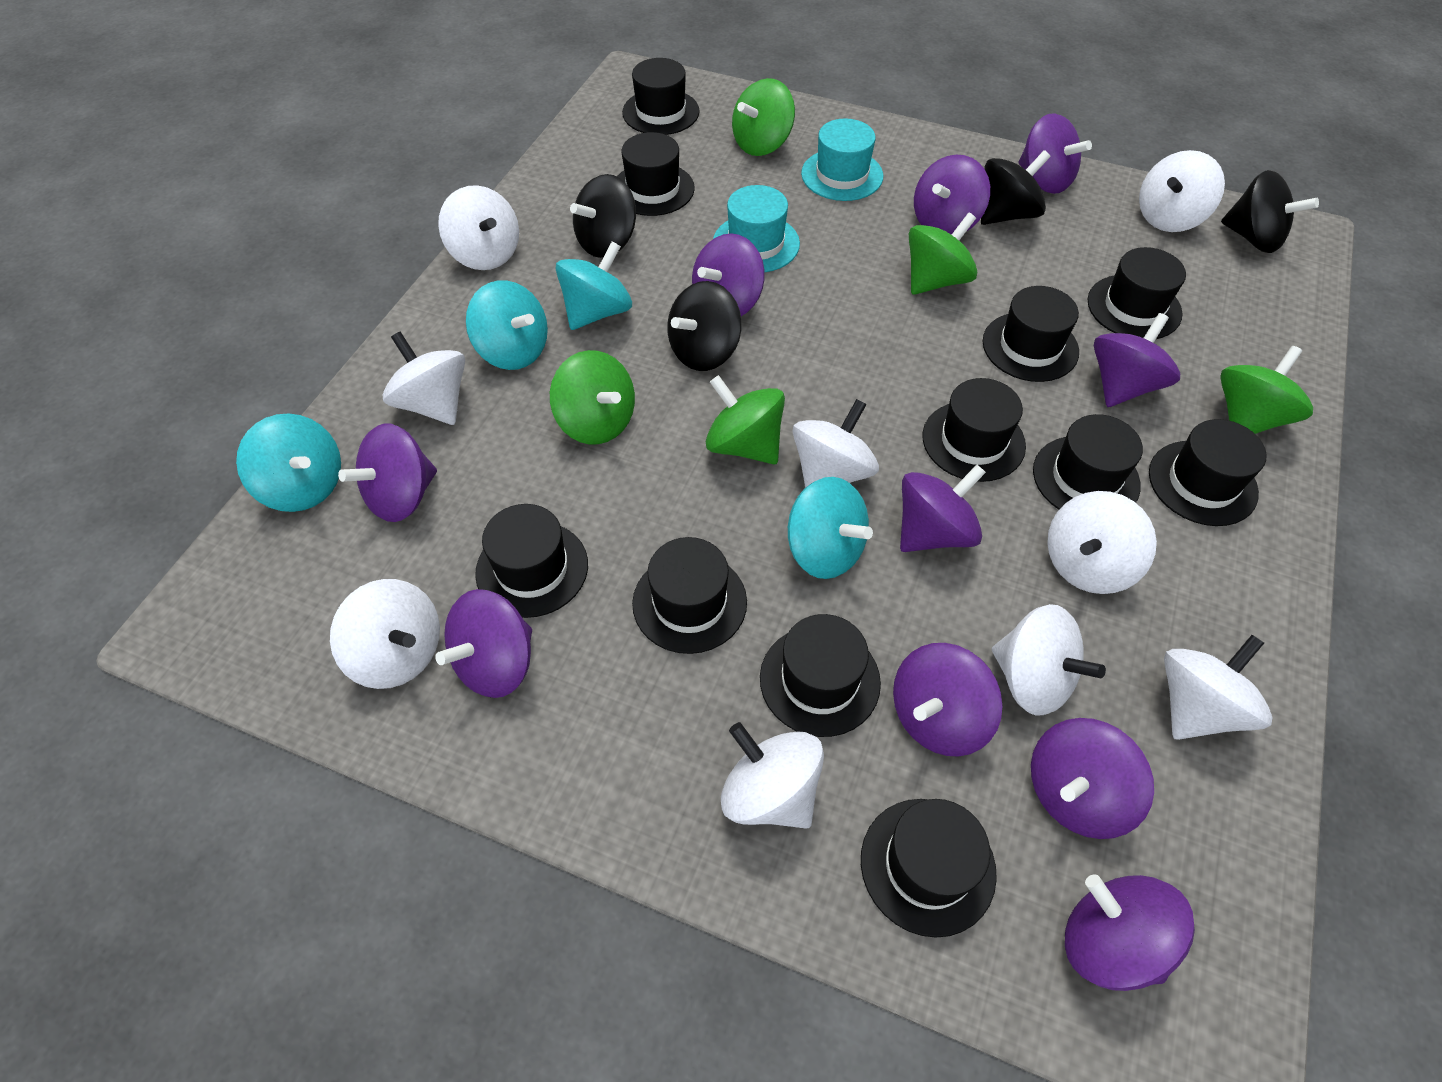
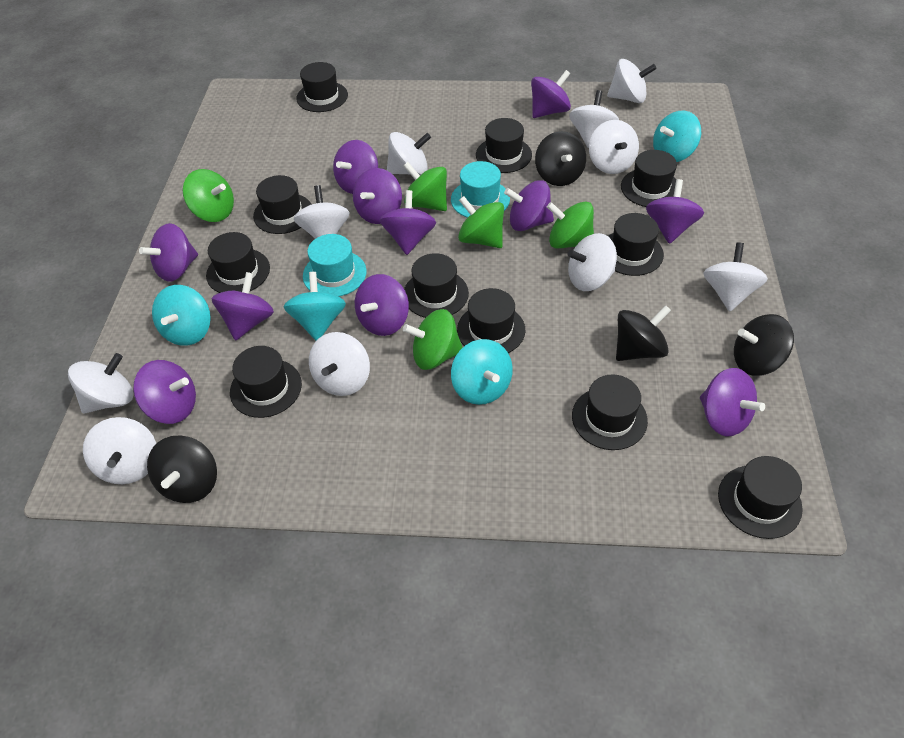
purple spinning top: 10 -> 11
white spinning top: 9 -> 10

